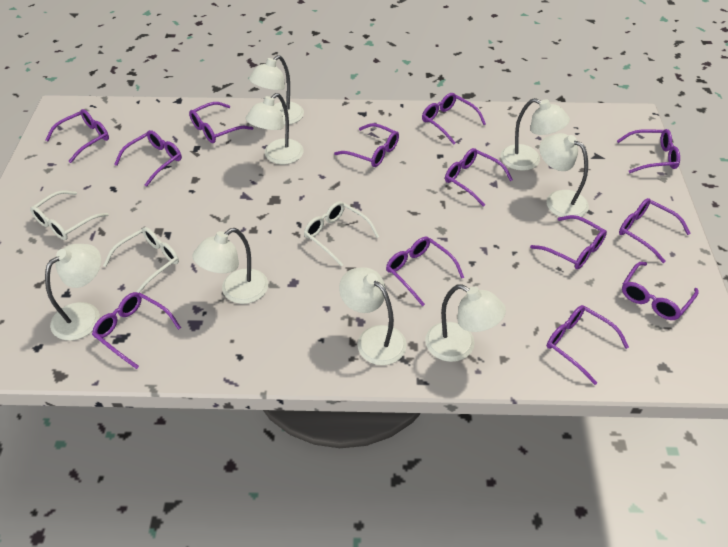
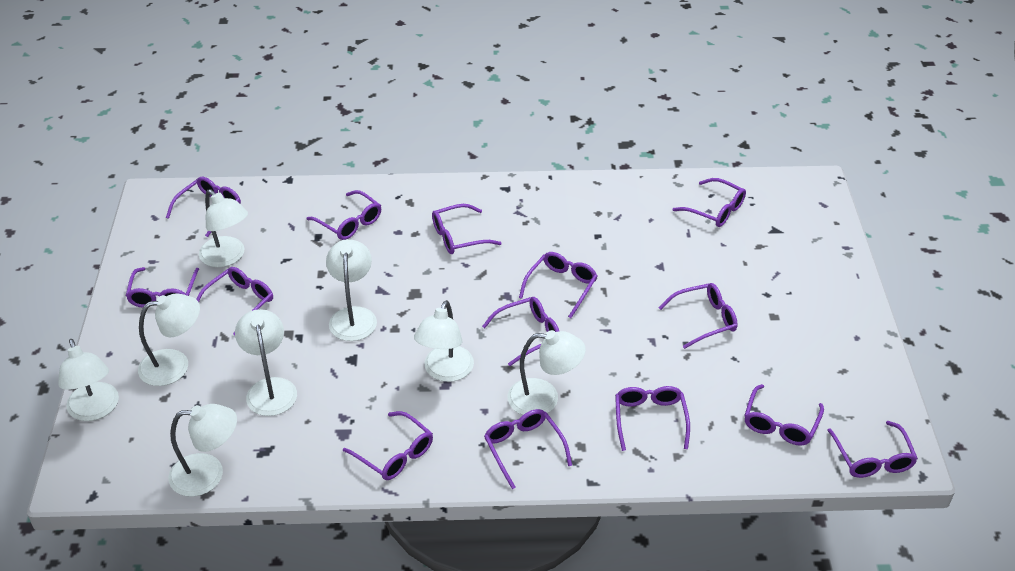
purple glasses: 13 -> 14
white glasses: 3 -> 0

